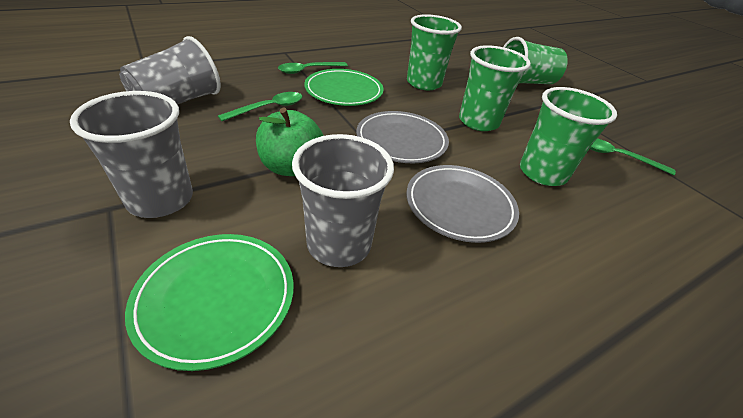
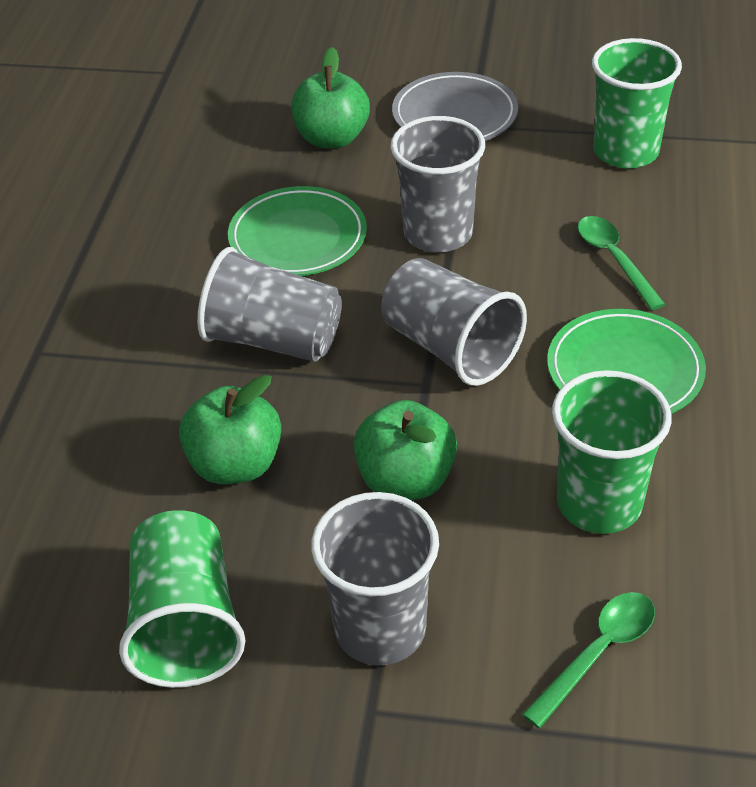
green apple: 1 -> 3
green cup: 4 -> 3
green spoon: 3 -> 2
grey cup: 3 -> 4
grey plate: 2 -> 1

